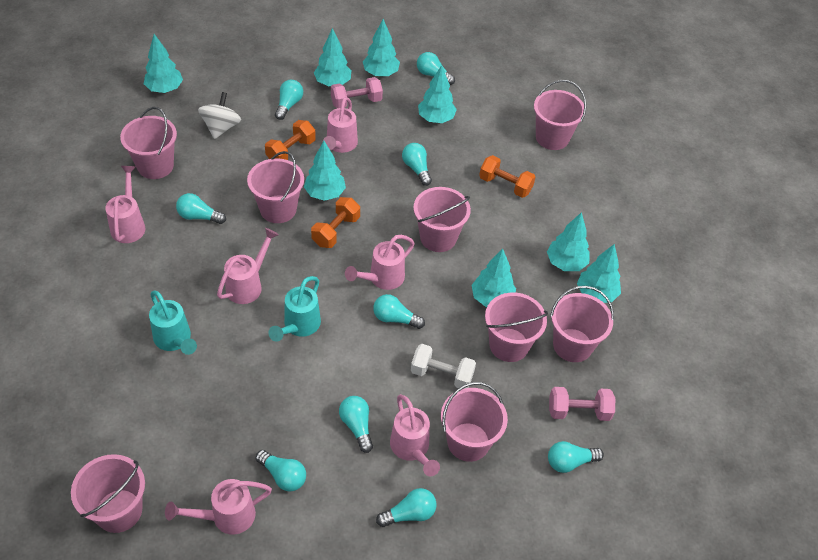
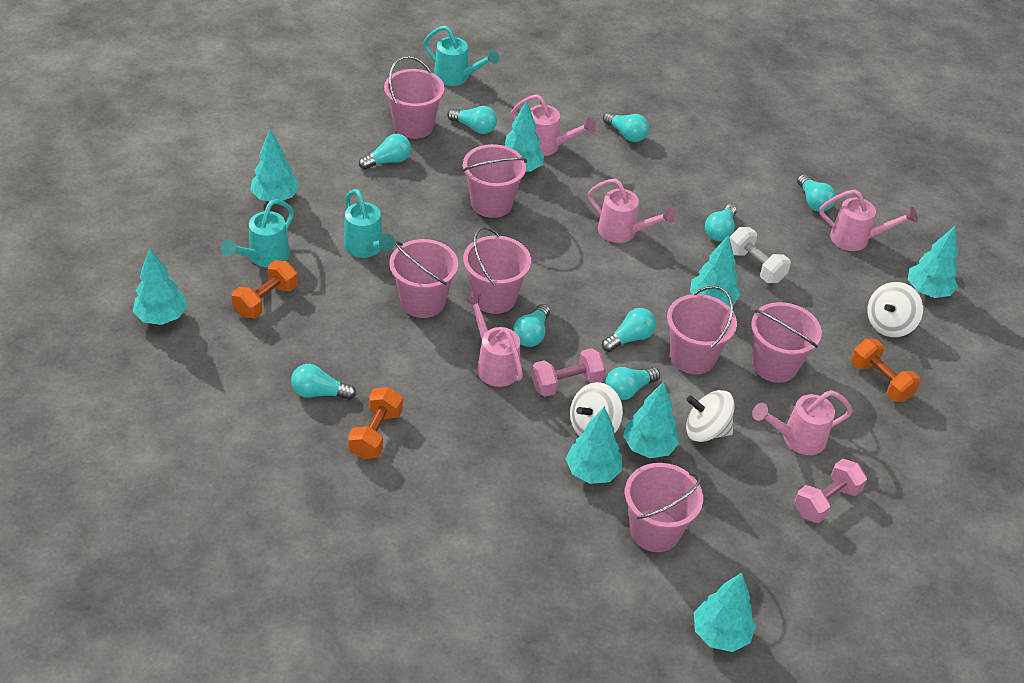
pink bucket: 8 -> 7
pink watering can: 6 -> 5
turquoise watering can: 2 -> 3
white spinning top: 1 -> 3

